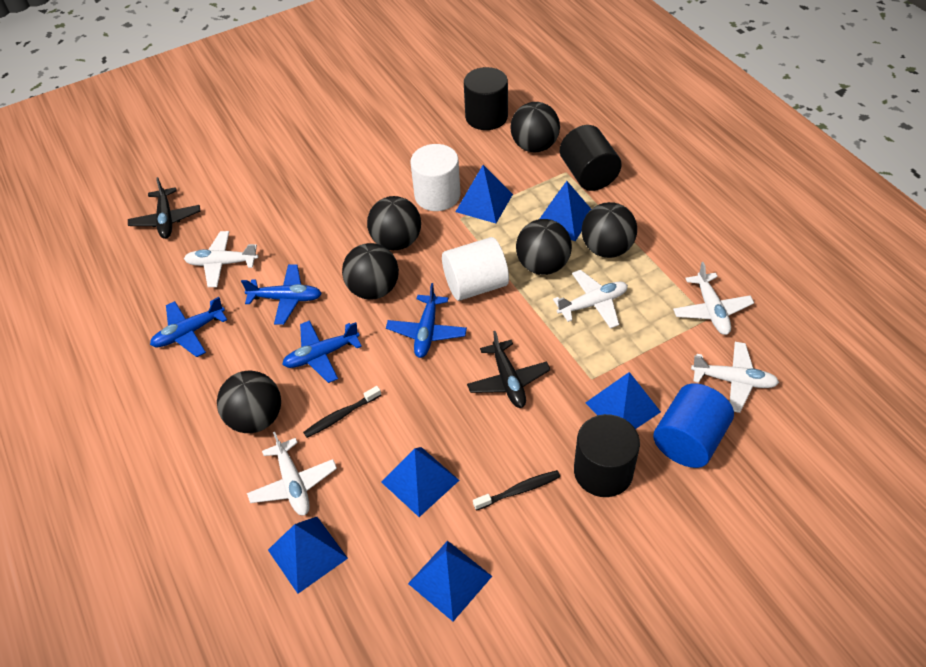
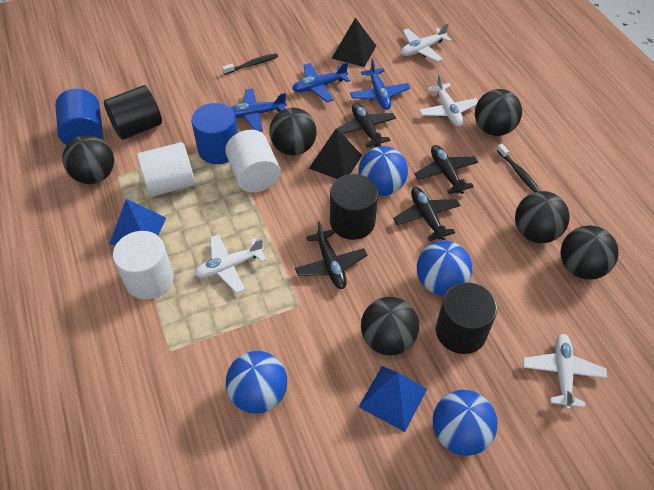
black plane: 2 -> 4
black pyramid: 0 -> 2
blue ball: 0 -> 4
blue cylinder: 1 -> 2
blue plane: 4 -> 3
blue pyramid: 6 -> 2
white cylinder: 2 -> 3
white plane: 5 -> 4

